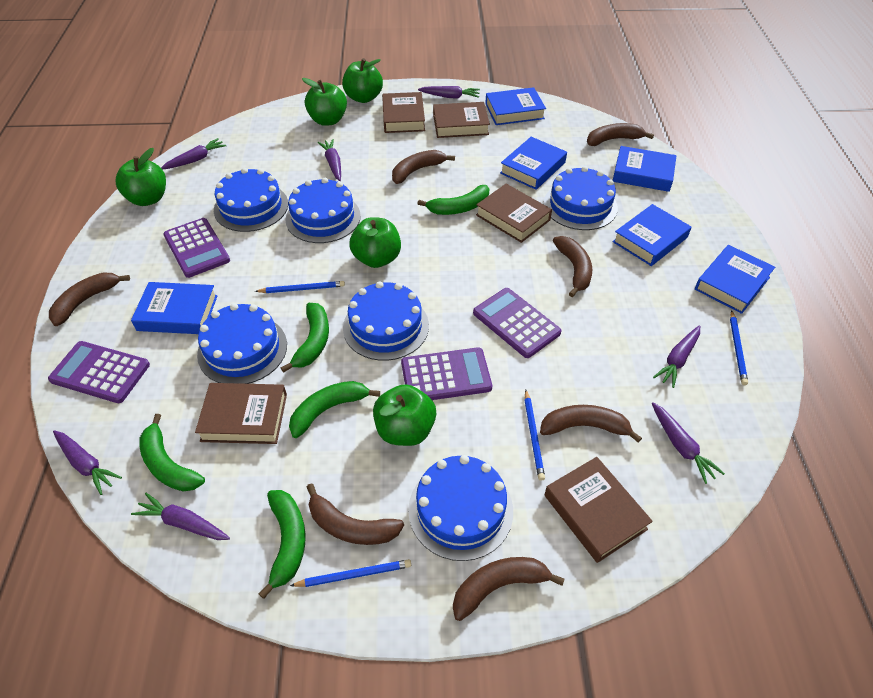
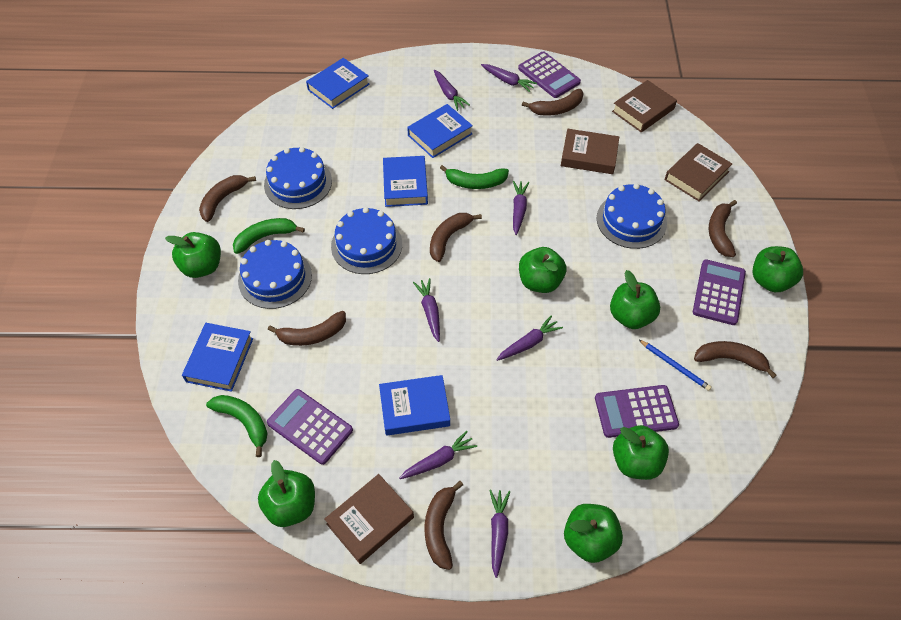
blue book: 6 -> 5
blue cake: 6 -> 4
blue pencil: 4 -> 1
brown book: 5 -> 4
green apple: 5 -> 7
green banana: 5 -> 3

